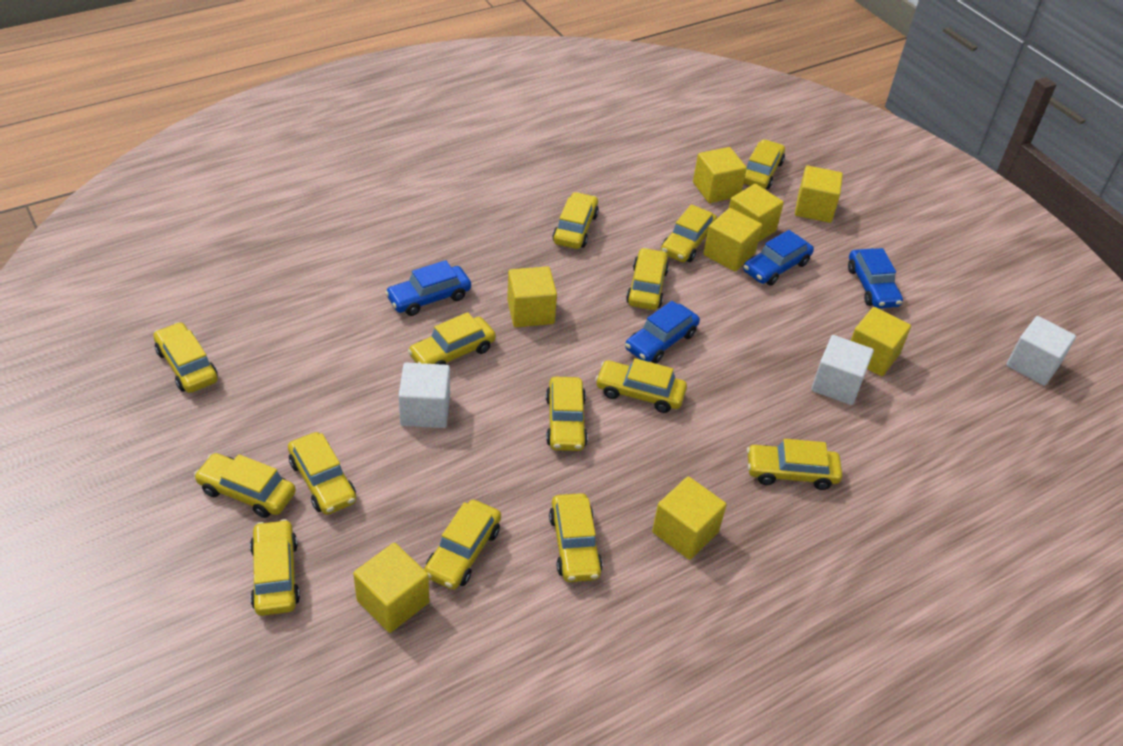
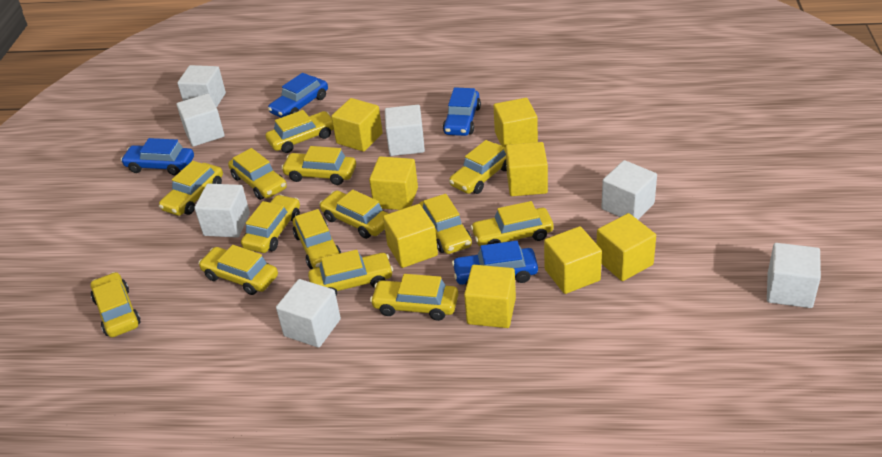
white cube: 3 -> 7

